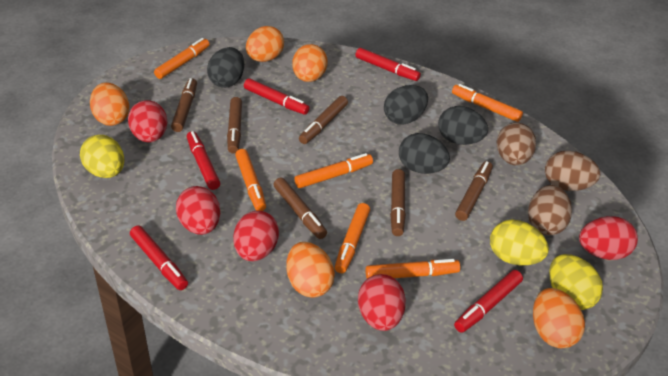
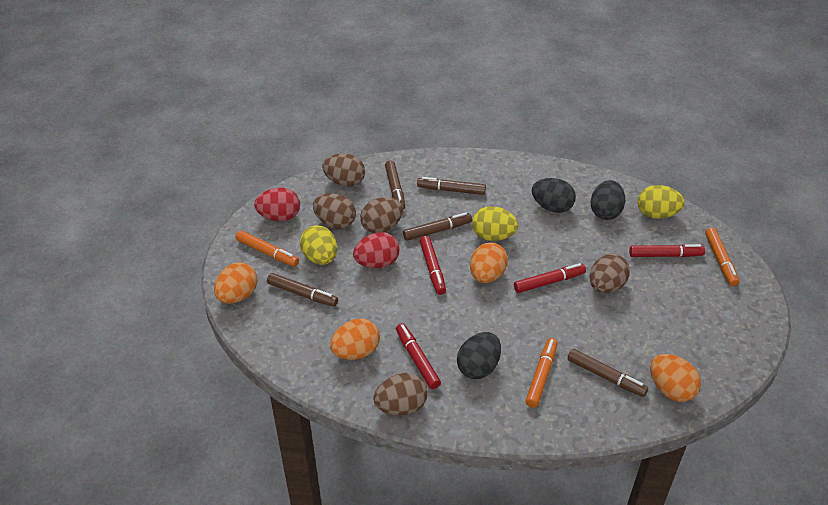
black egg: 4 -> 3
brown egg: 3 -> 5
brown marker: 6 -> 5
orange egg: 5 -> 4
orange marker: 6 -> 3
red egg: 5 -> 2
red marker: 5 -> 4

